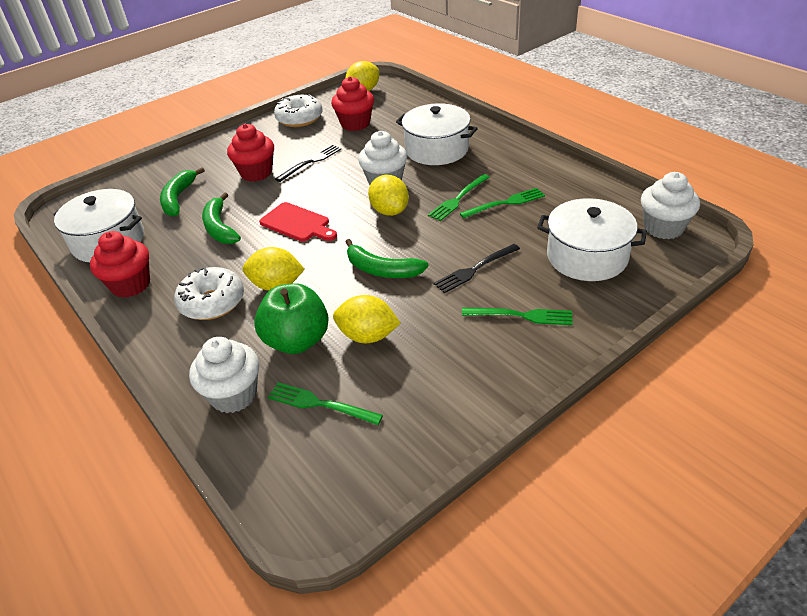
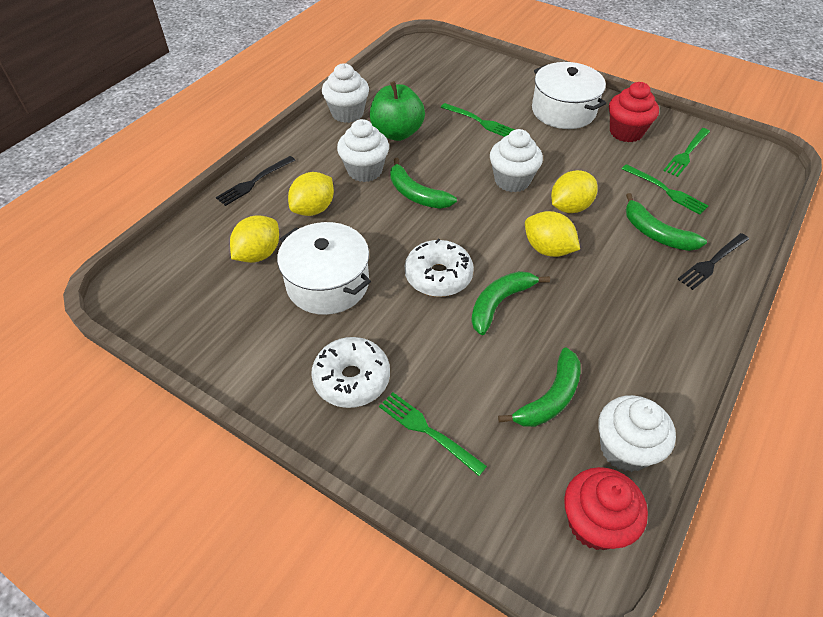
green banana: 3 -> 4
red cupcake: 3 -> 2
red cutting board: 1 -> 0
white cupcake: 3 -> 4
white pot: 3 -> 2

